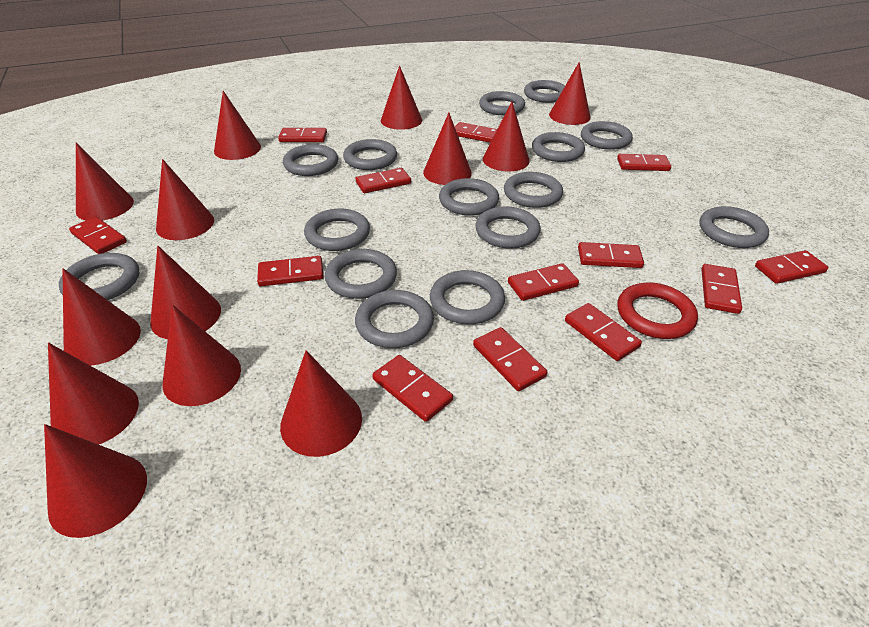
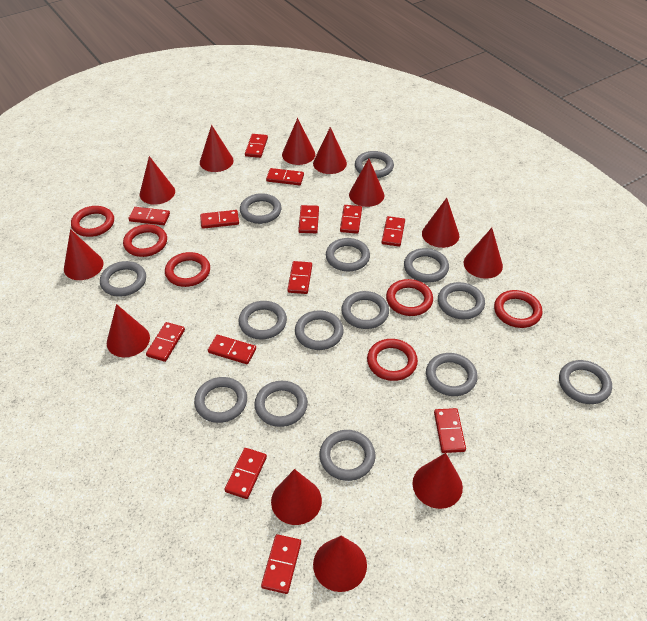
grey ring: 15 -> 14
red cone: 13 -> 12
red ring: 1 -> 6

